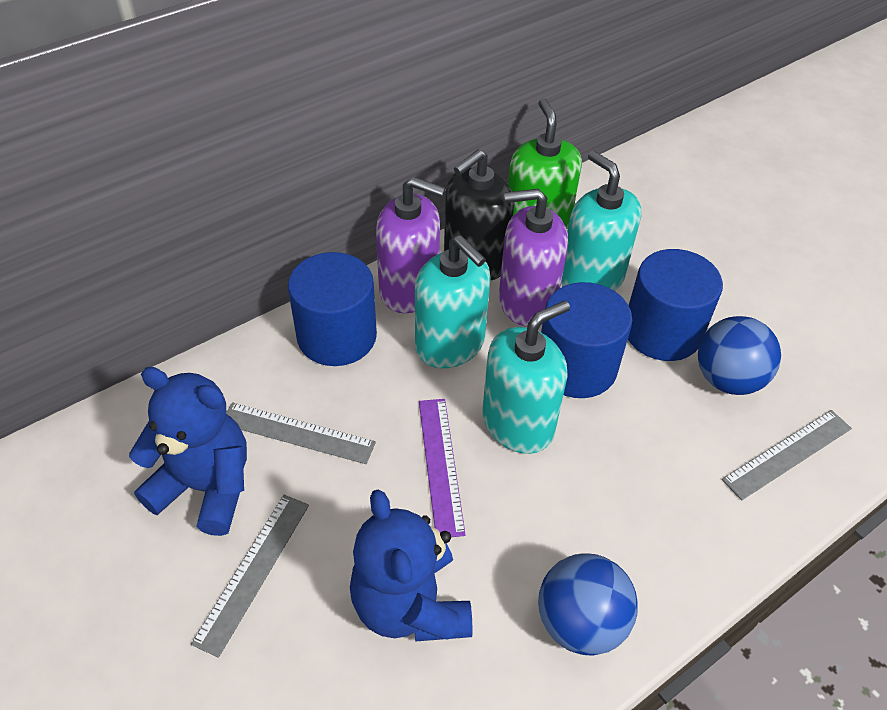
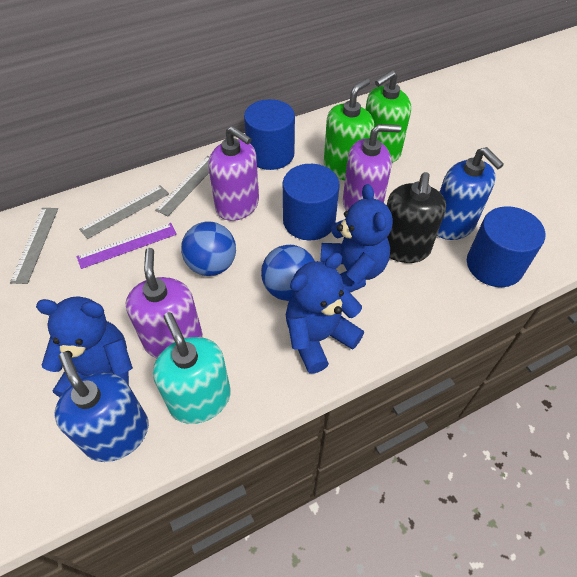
blue soap dispenser: 0 -> 2
blue teddy bear: 2 -> 3
green soap dispenser: 1 -> 2
purple soap dispenser: 2 -> 3
turquoise soap dispenser: 3 -> 1

